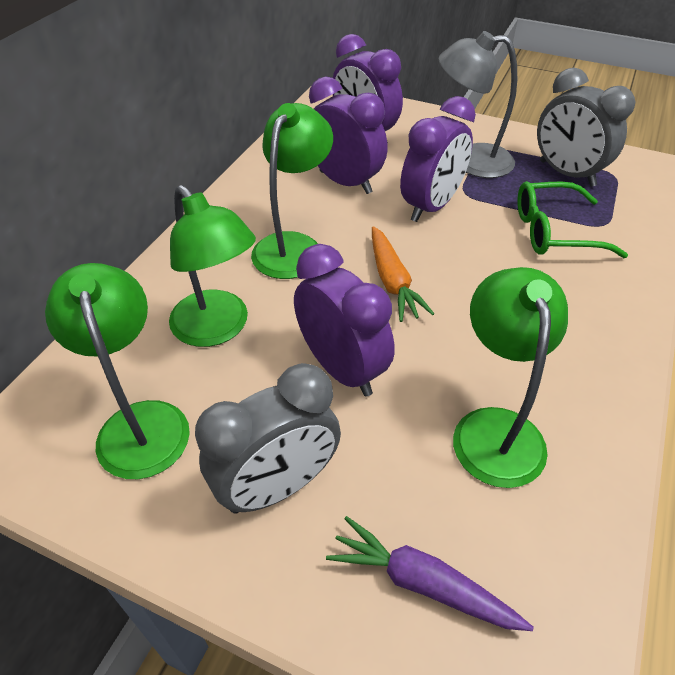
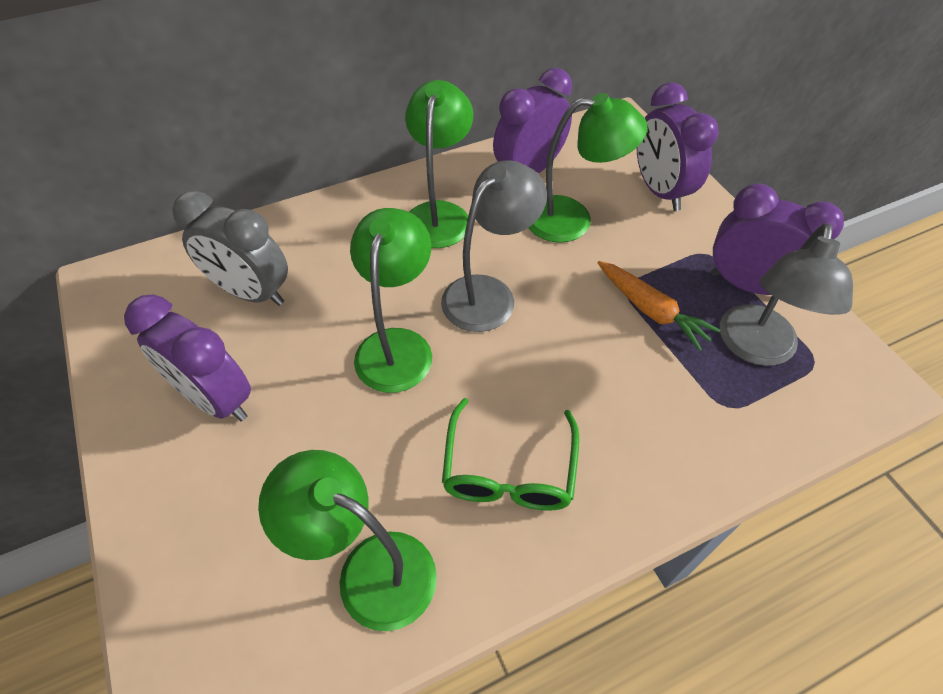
grey clock: 2 -> 1
grey lamp: 1 -> 2
purple carrot: 1 -> 0

